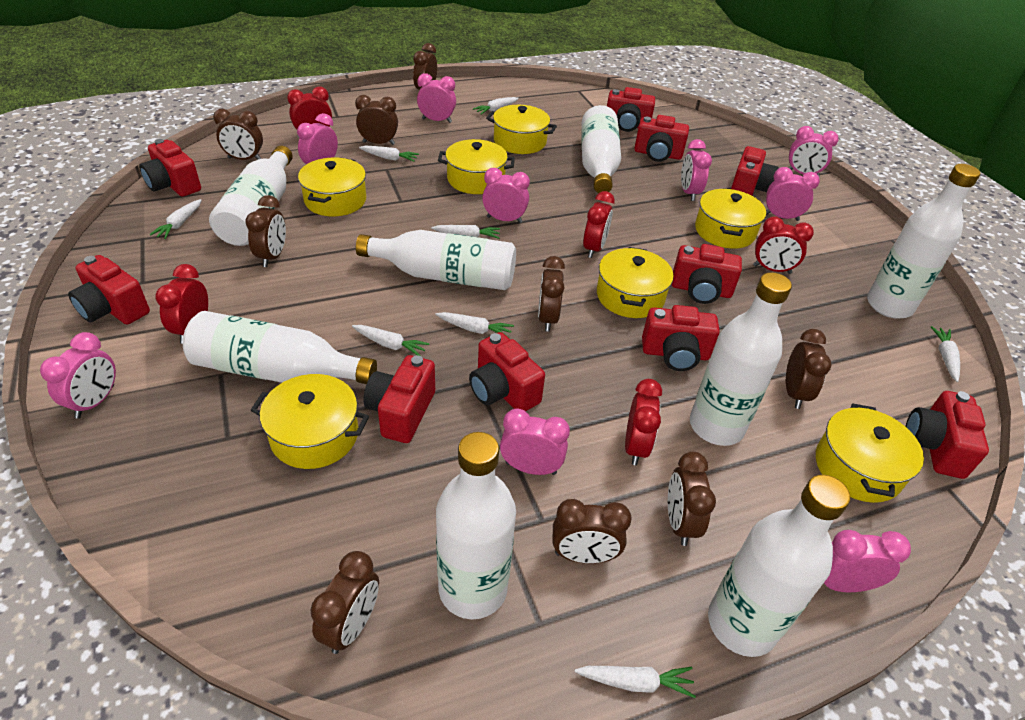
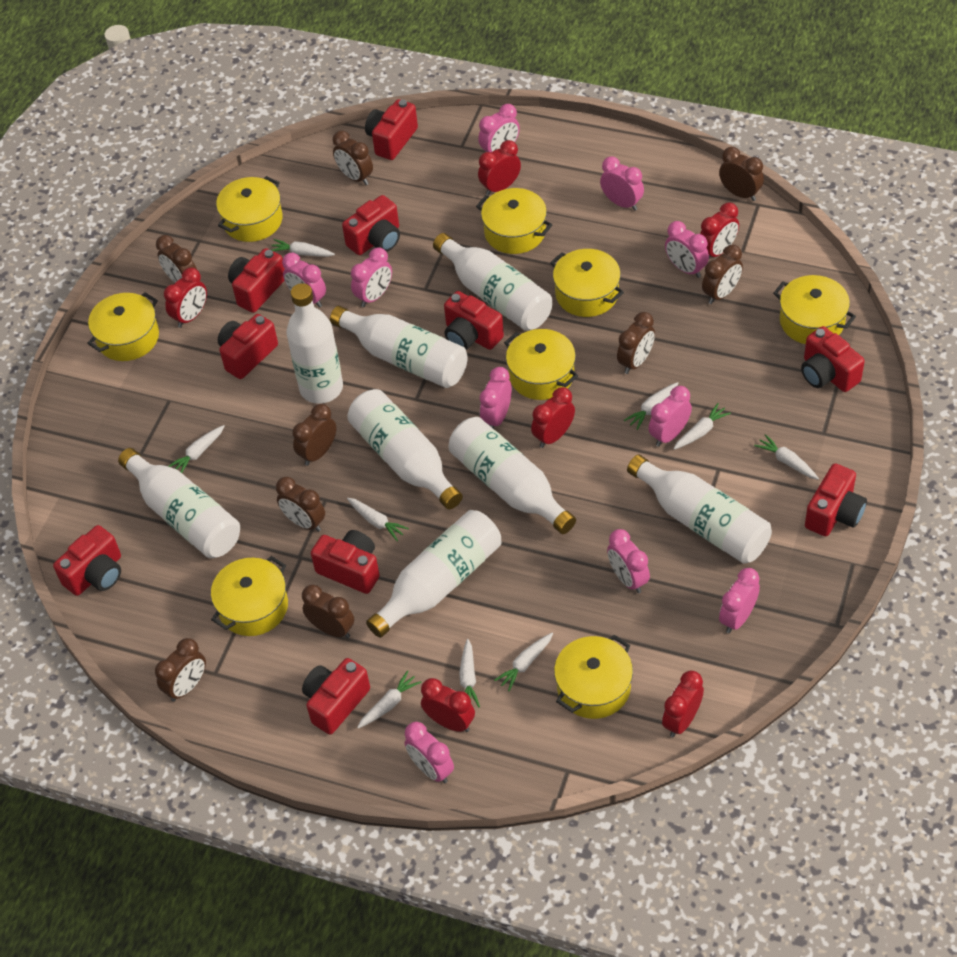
pink clock: 9 -> 10
red clock: 5 -> 6
white carrot: 8 -> 9
yellow pot: 7 -> 8

